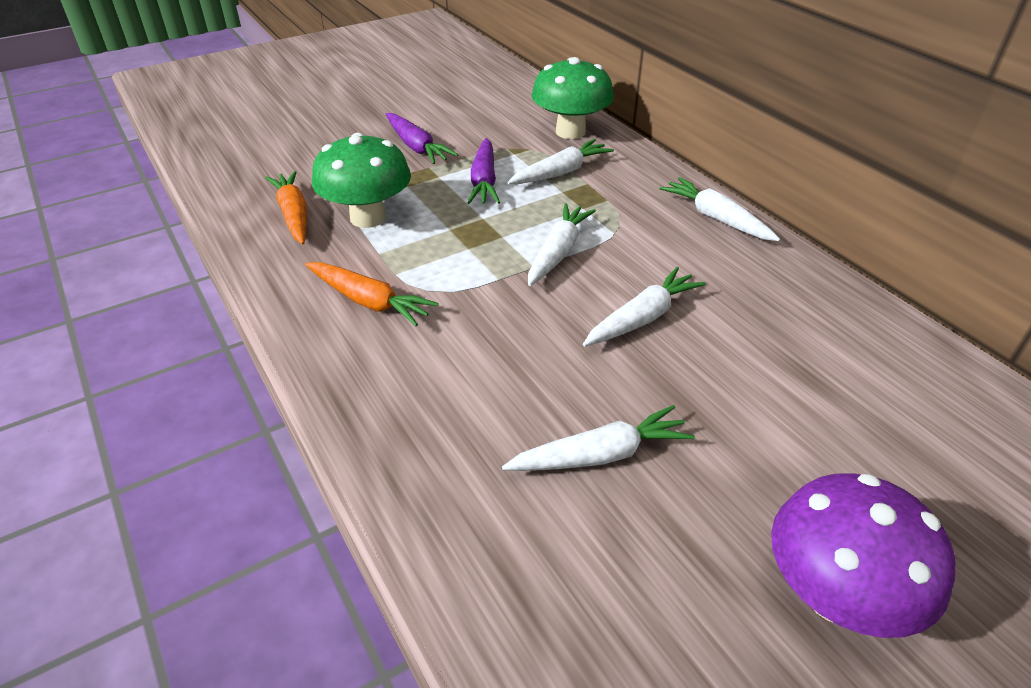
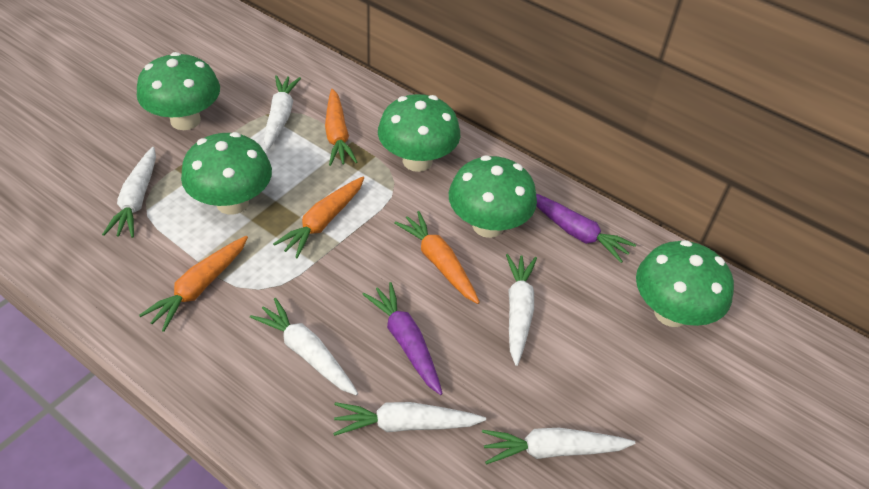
green mushroom: 2 -> 5
orange carrot: 2 -> 4
purple mushroom: 1 -> 0
white carrot: 5 -> 6

